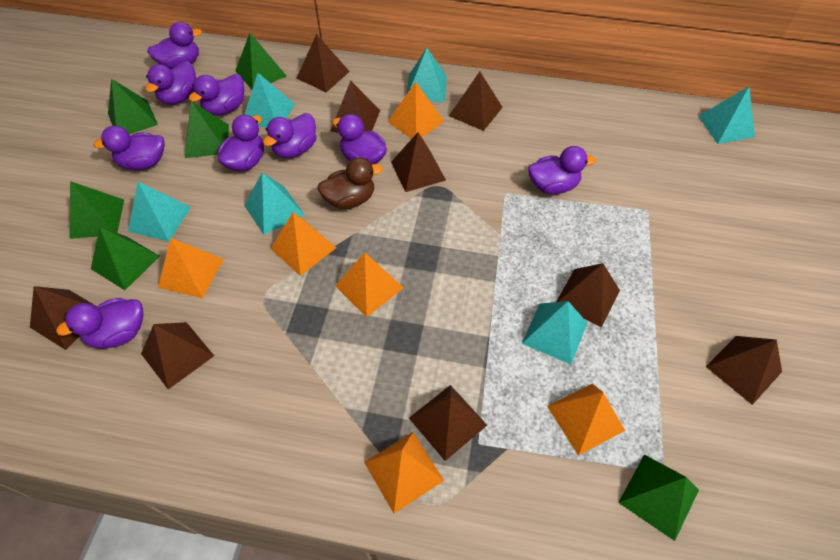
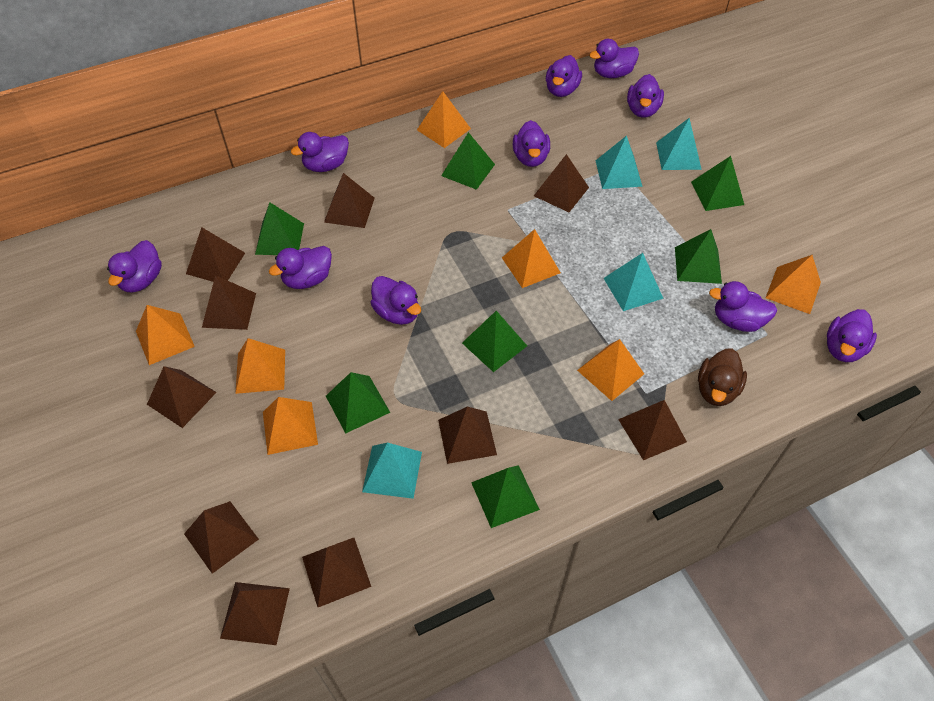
brown pyramid: 9 -> 10
green pyramid: 6 -> 7
orange pyramid: 6 -> 7
purple duck: 9 -> 10
turquoise pyramid: 6 -> 4

